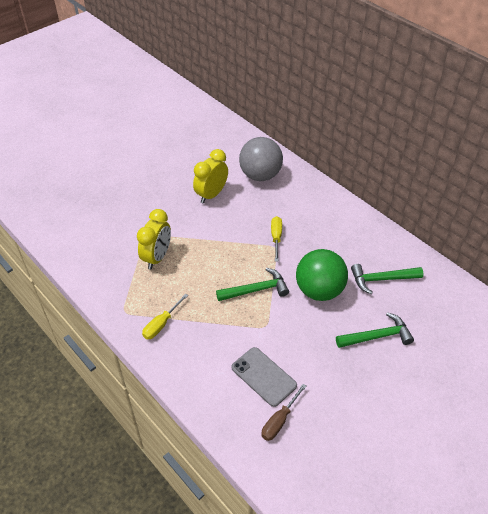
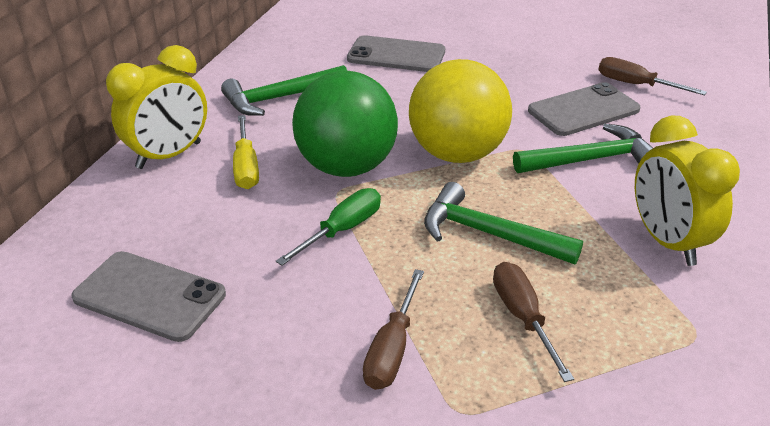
brown screwdriver: 1 -> 3
green screwdriver: 0 -> 1
grey ball: 1 -> 0
grey phone: 1 -> 3
yellow ball: 0 -> 1
yellow screwdriver: 2 -> 1

